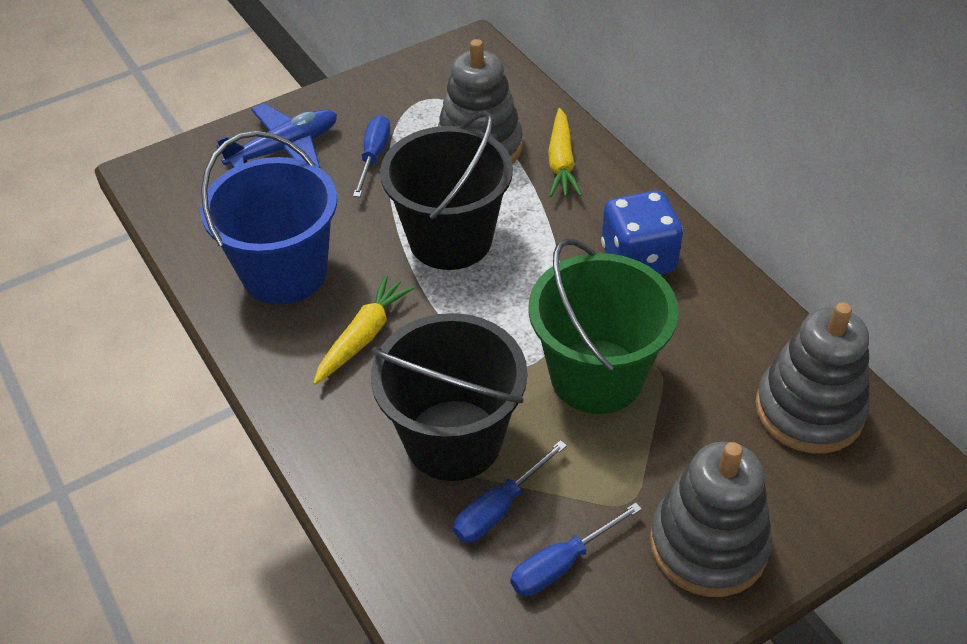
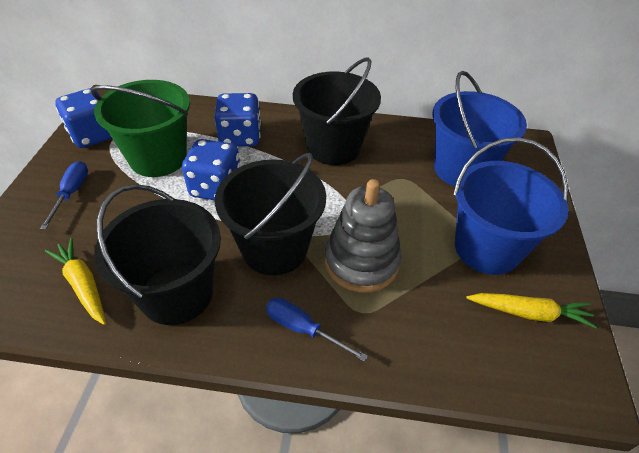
black bucket: 2 -> 3
blue bucket: 1 -> 2
blue dice: 1 -> 3
blue plane: 1 -> 0
blue screwdriver: 3 -> 2
grey stacking toy: 3 -> 1

